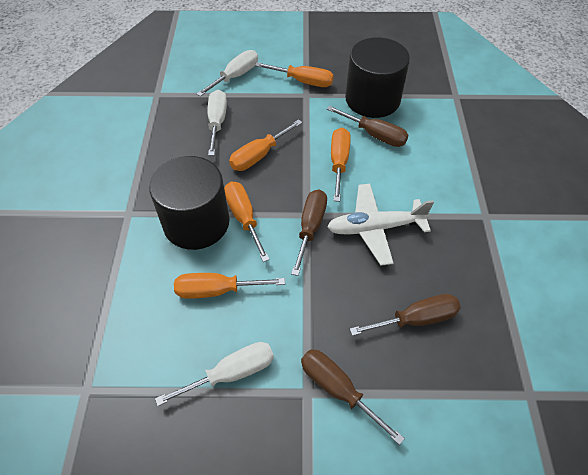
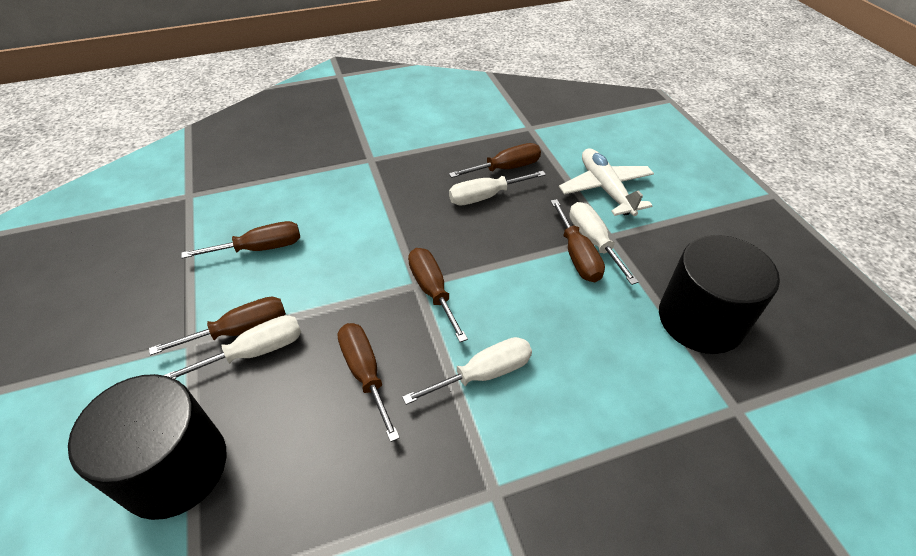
brown screwdriver: 4 -> 6
orange screwdriver: 5 -> 0
white screwdriver: 3 -> 4

